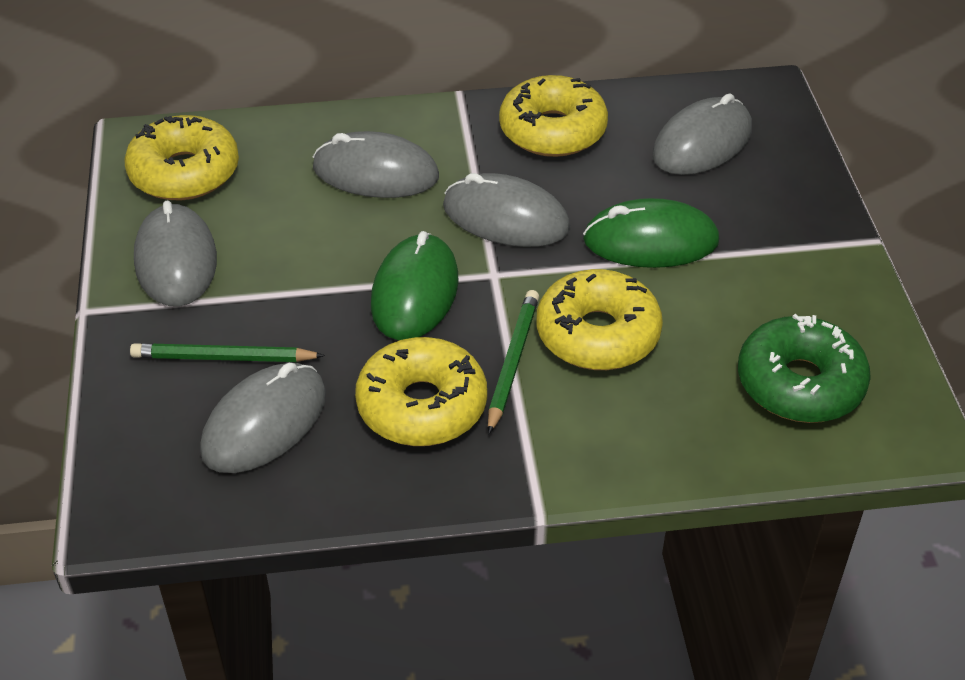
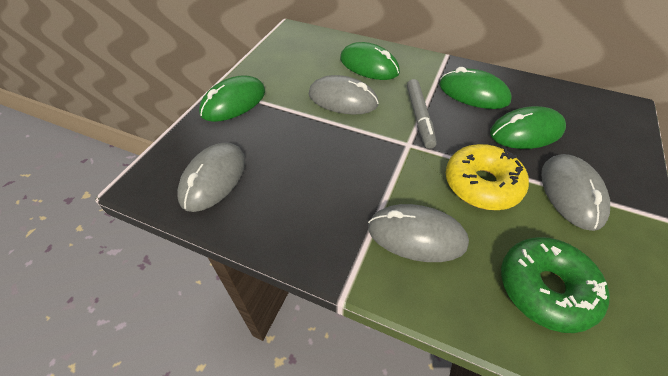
green mouse: 2 -> 4
green pencil: 2 -> 0
grey marker: 0 -> 1
grey mouse: 5 -> 4
yellow donut: 4 -> 1

